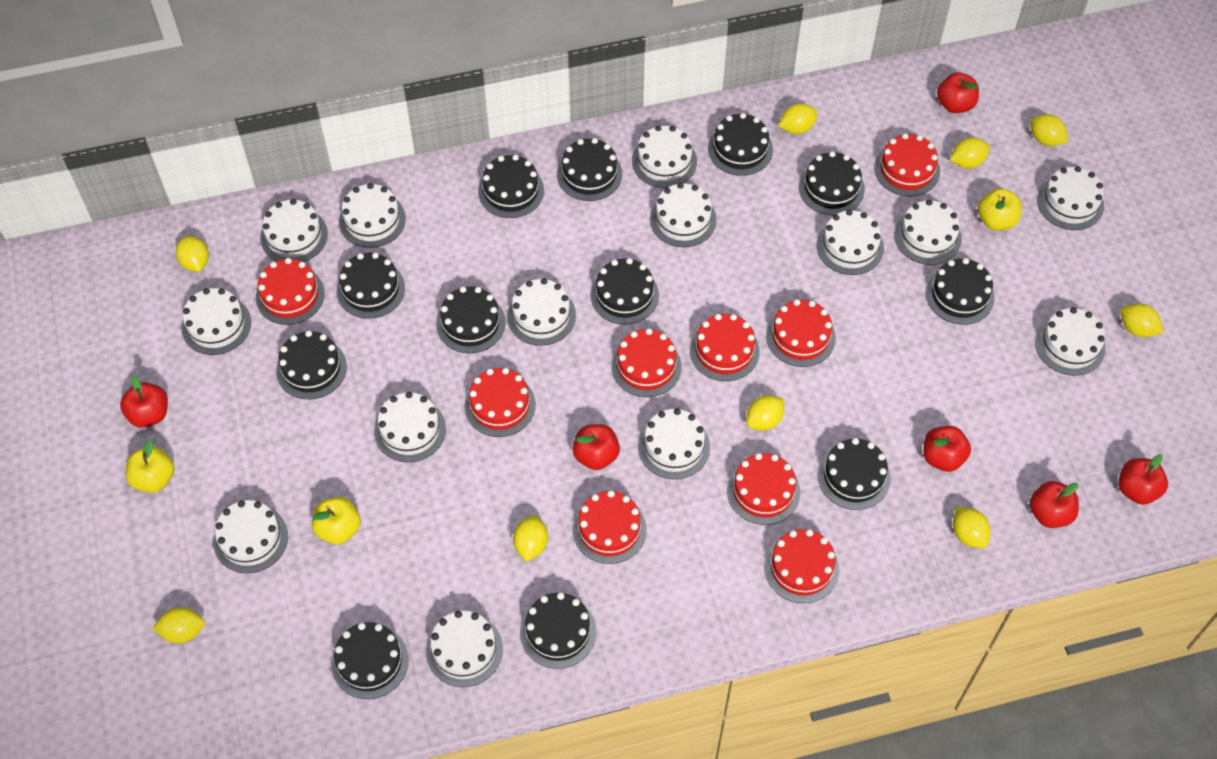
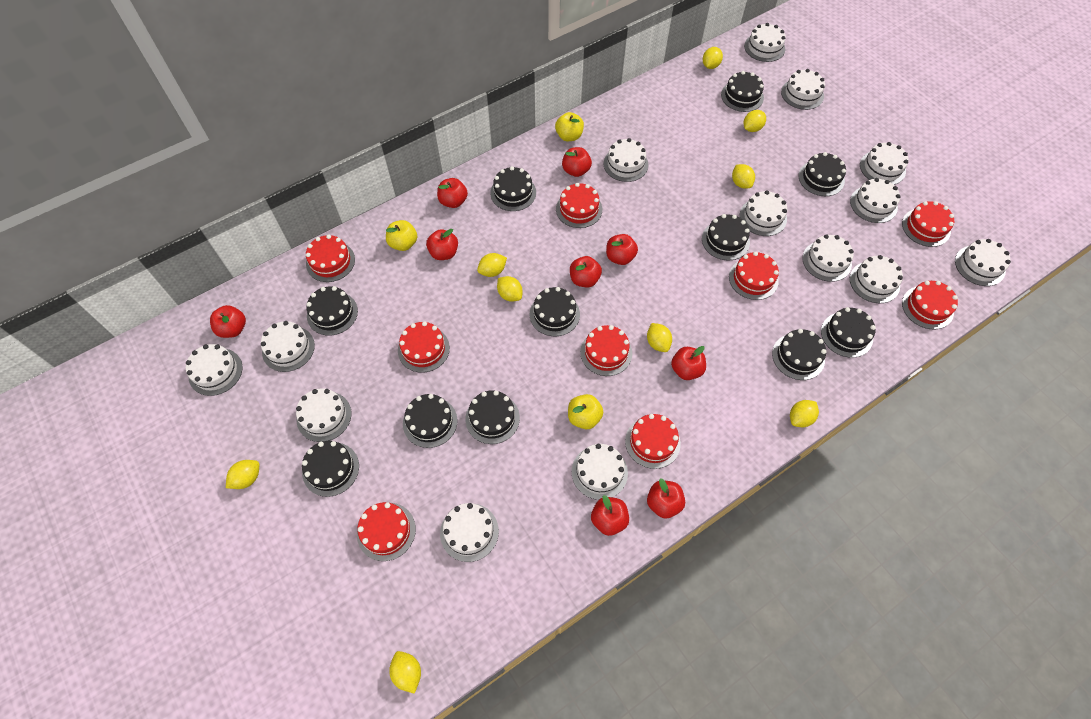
black cake: 12 -> 11
red apple: 6 -> 9

